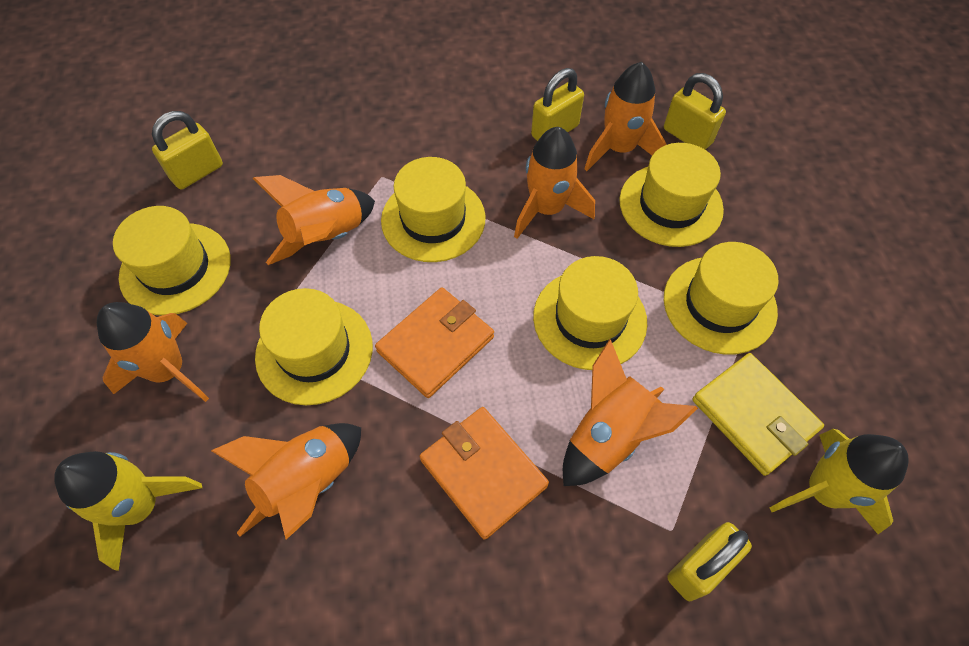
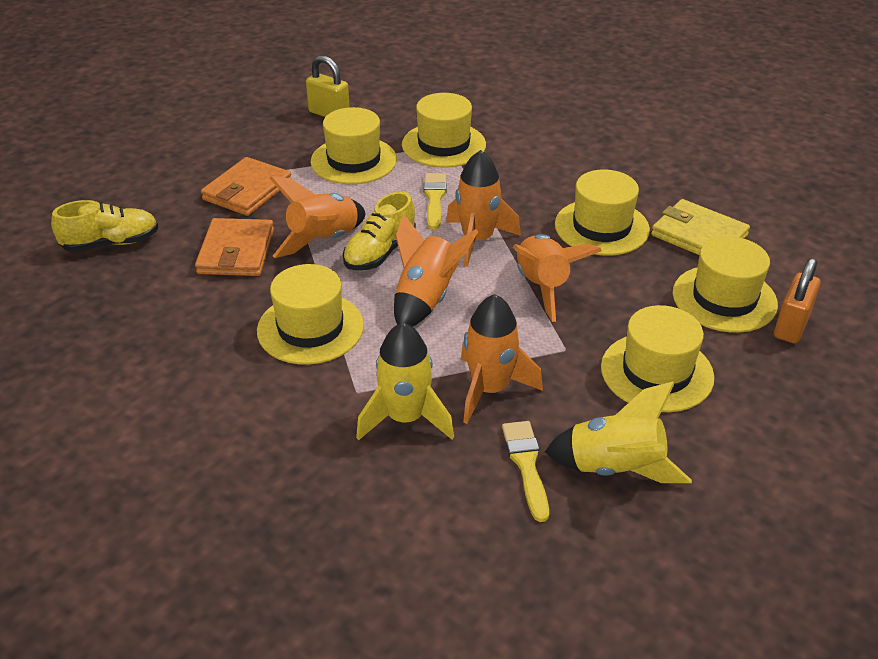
orange padlock: 0 -> 1
orange rocket: 6 -> 5
yellow brush: 0 -> 2
yellow padlock: 4 -> 1
yellow shoe: 0 -> 2

